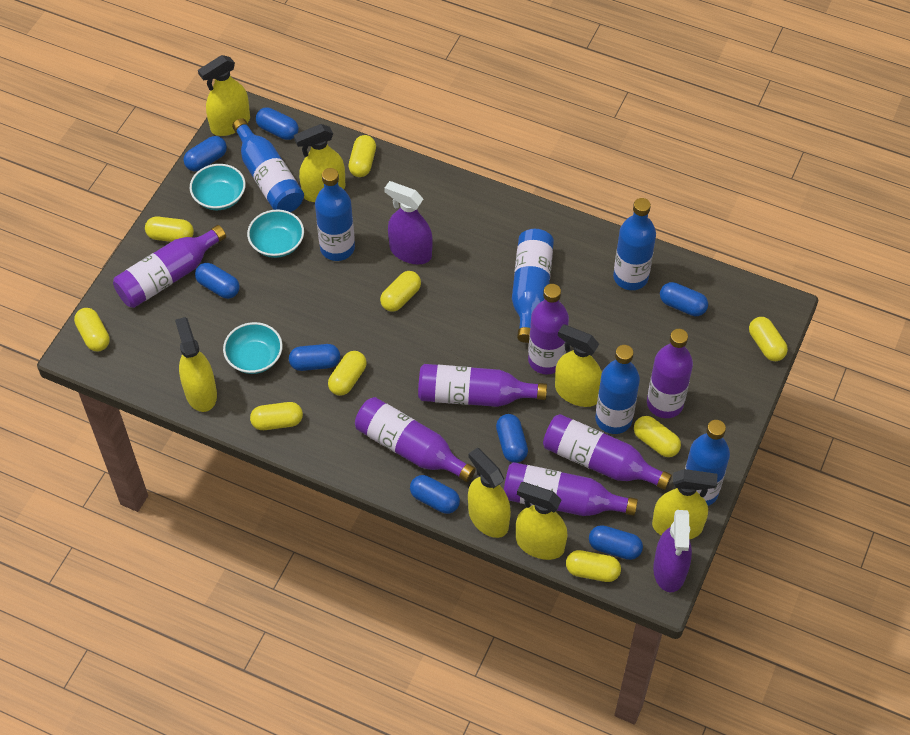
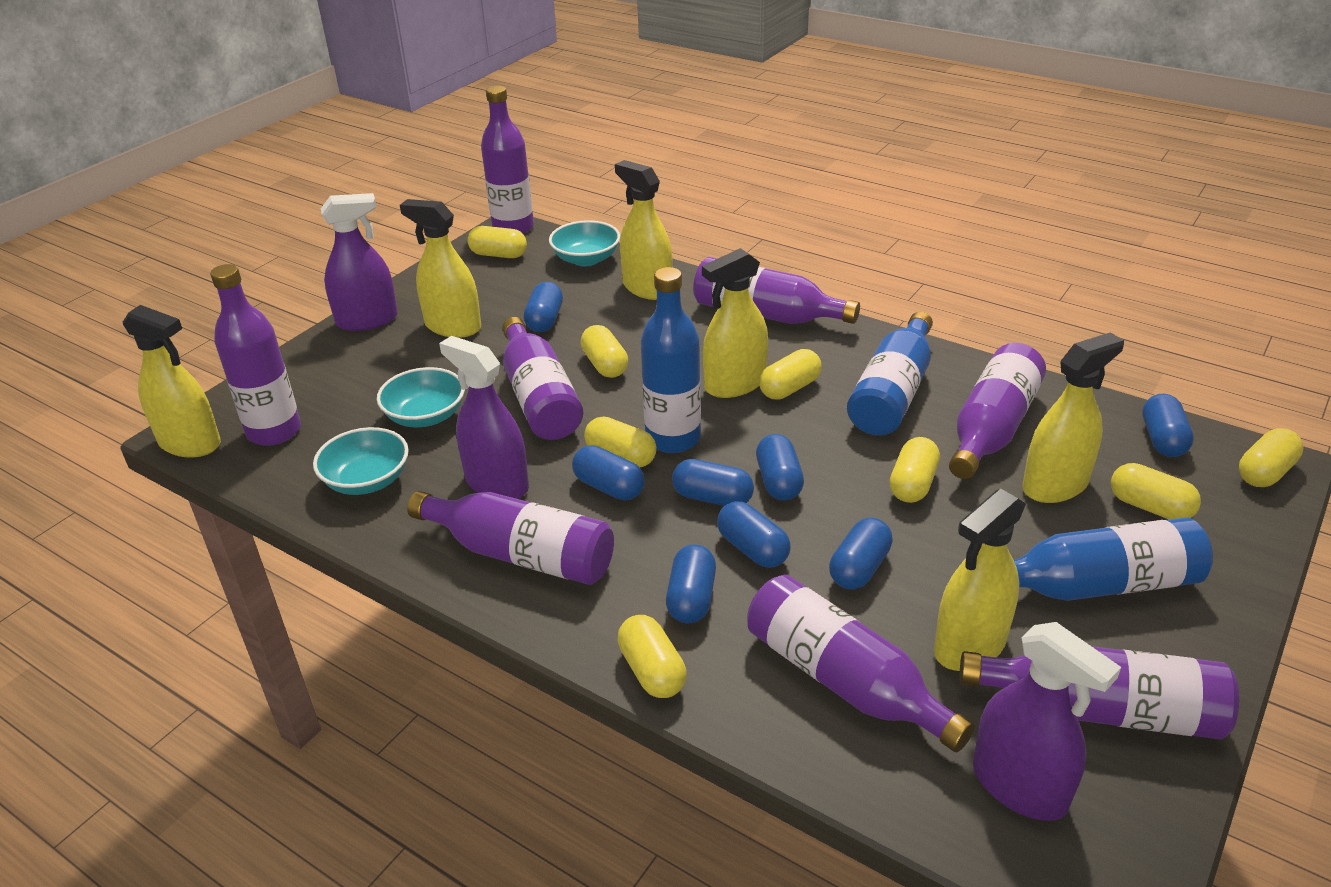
blue bottle: 6 -> 3
purple bottle: 7 -> 8
purple spray bottle: 2 -> 3
yellow capsule: 9 -> 8
yellow spray bottle: 7 -> 6

